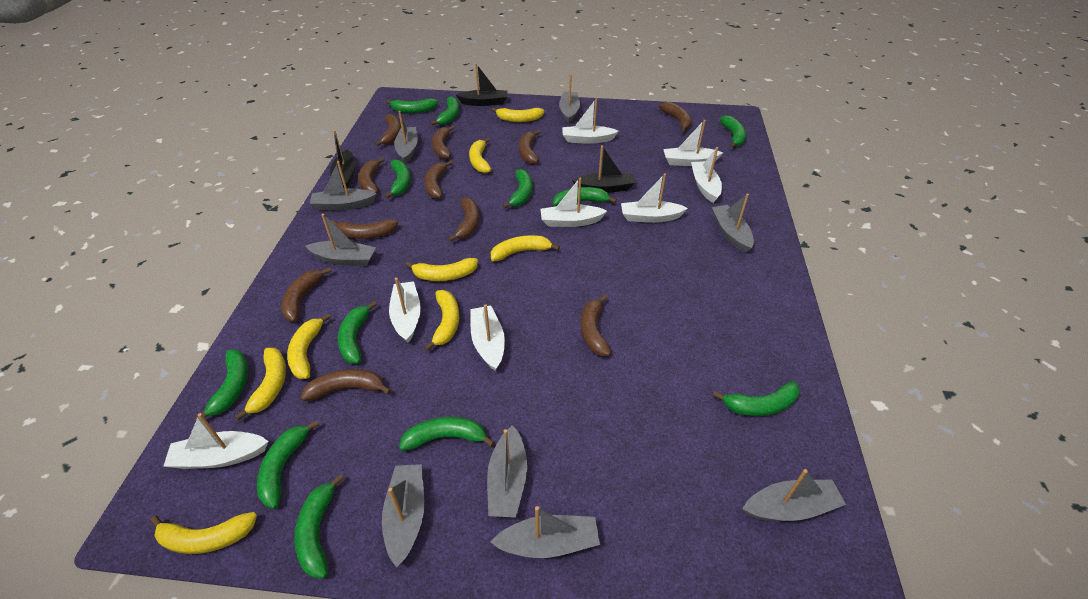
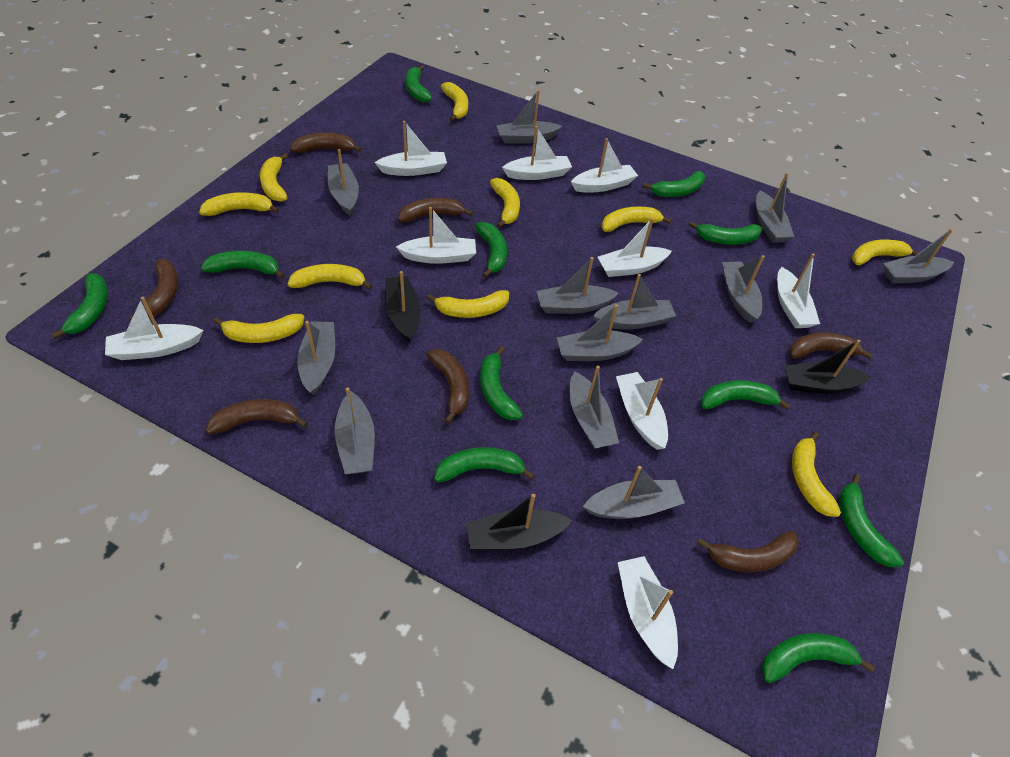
brown banana: 11 -> 7
green banana: 12 -> 11
grey boat: 9 -> 12
white boat: 8 -> 9
yellow banana: 8 -> 10

